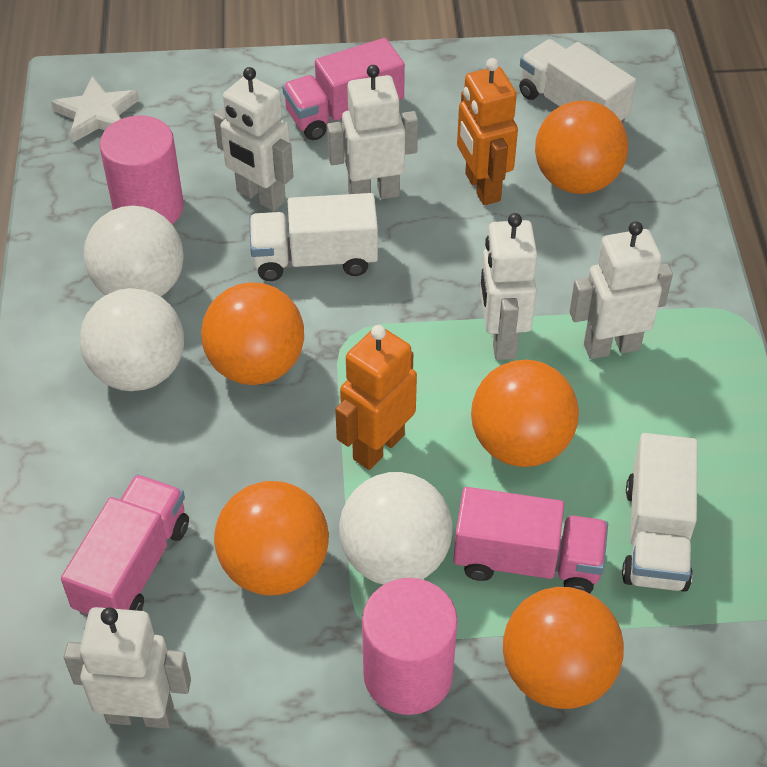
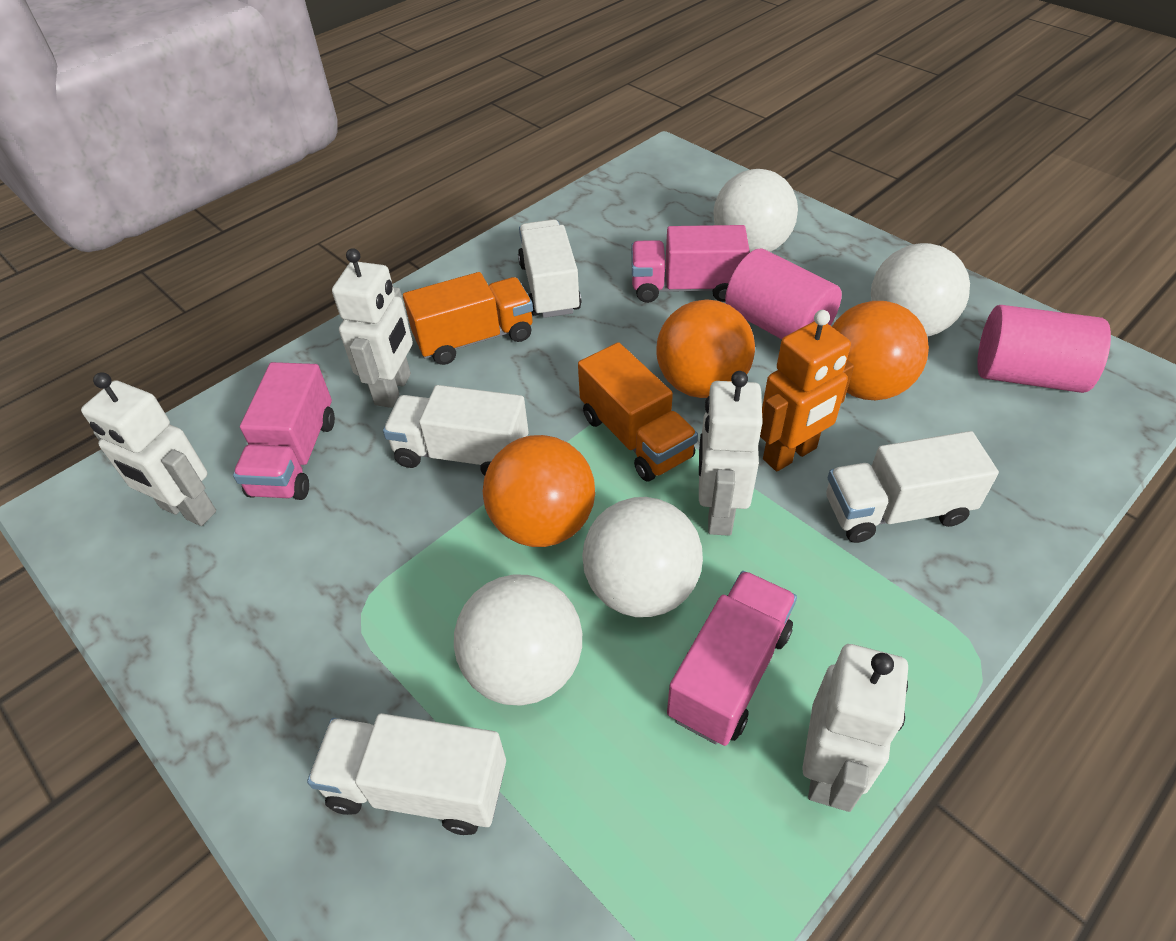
orange ball: 5 -> 3
orange robot: 2 -> 1
orange truck: 0 -> 2
white ball: 3 -> 4
white robot: 5 -> 4
white star: 1 -> 0
white truck: 3 -> 4

